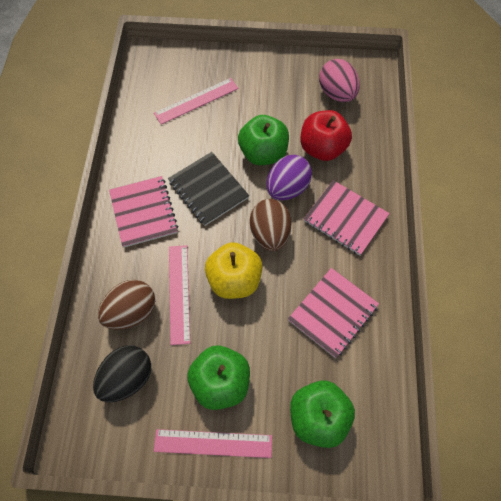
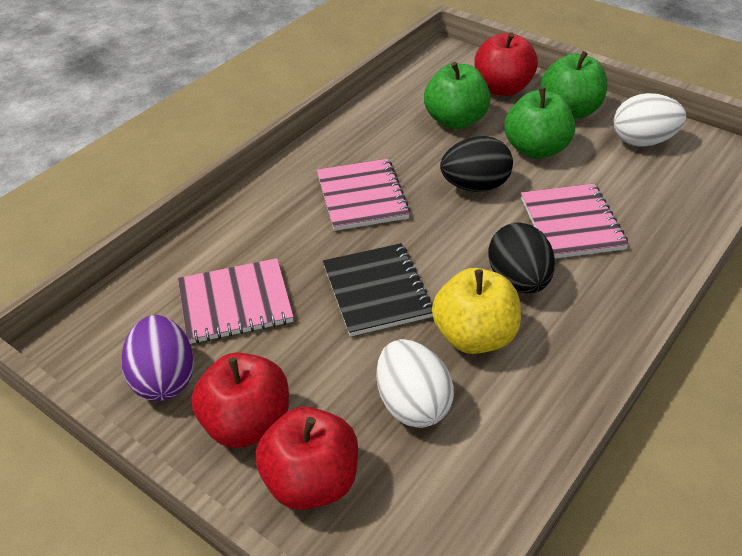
black egg: 1 -> 2
brown egg: 2 -> 0
pink egg: 1 -> 0
pink ruler: 3 -> 0
red apple: 1 -> 3
white egg: 0 -> 2

